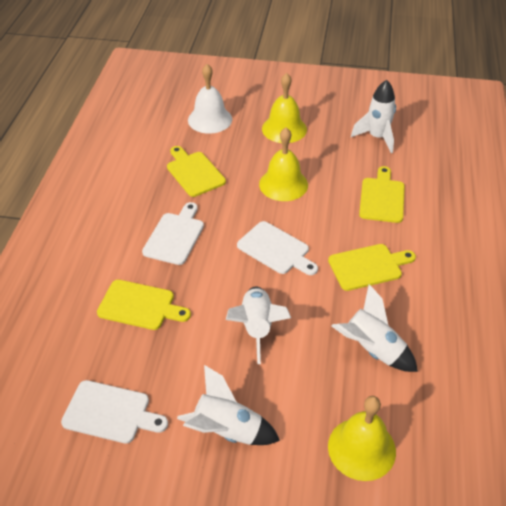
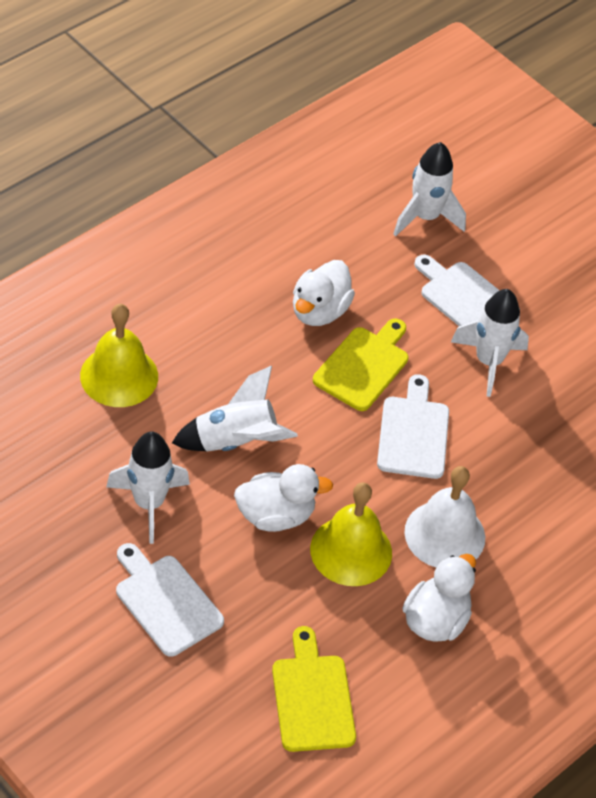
white duck: 0 -> 3
yellow bell: 3 -> 2
yellow cutting board: 4 -> 2

